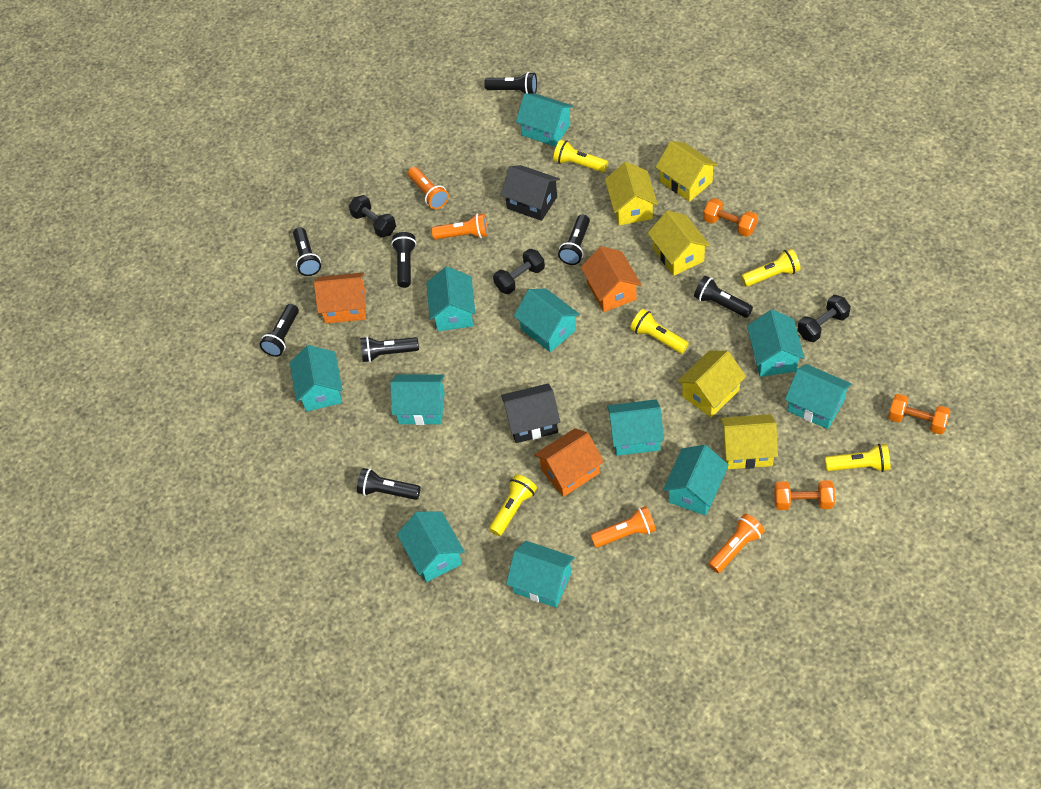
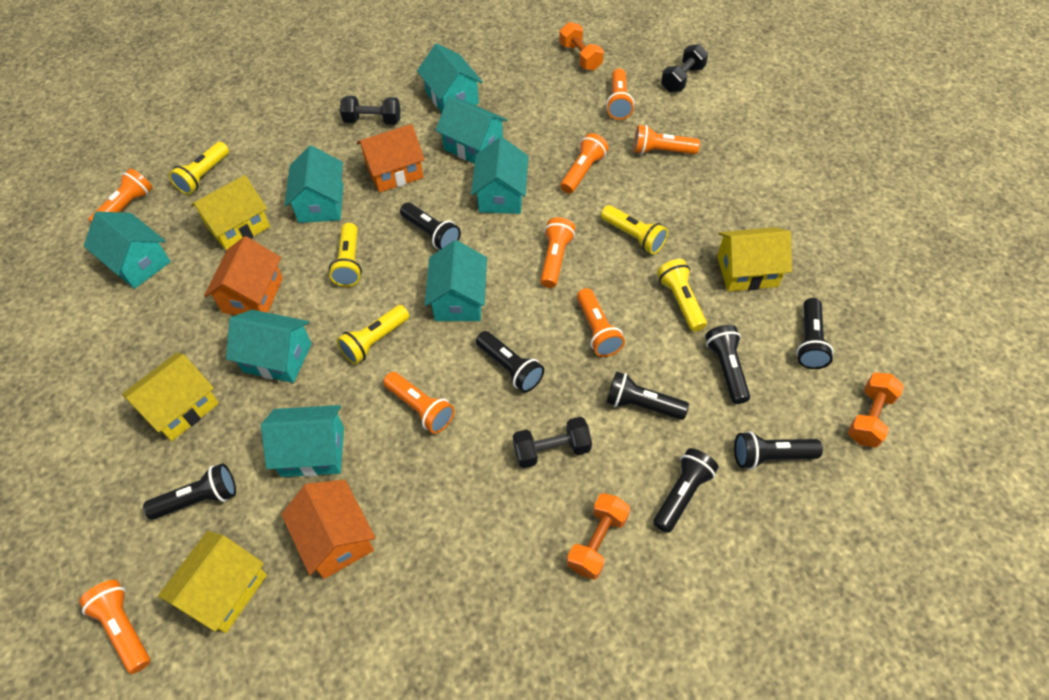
black house: 2 -> 0
orange flashlight: 4 -> 8
turquoise house: 11 -> 8
yellow house: 5 -> 4

